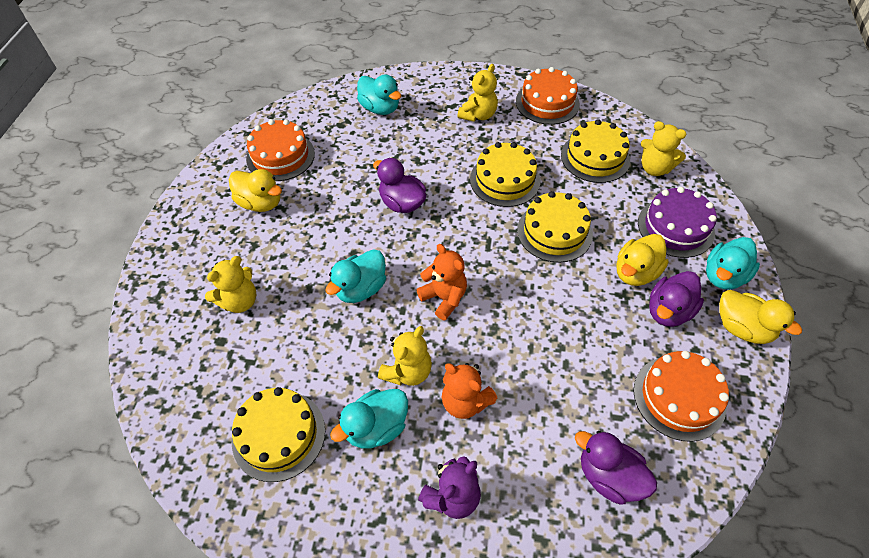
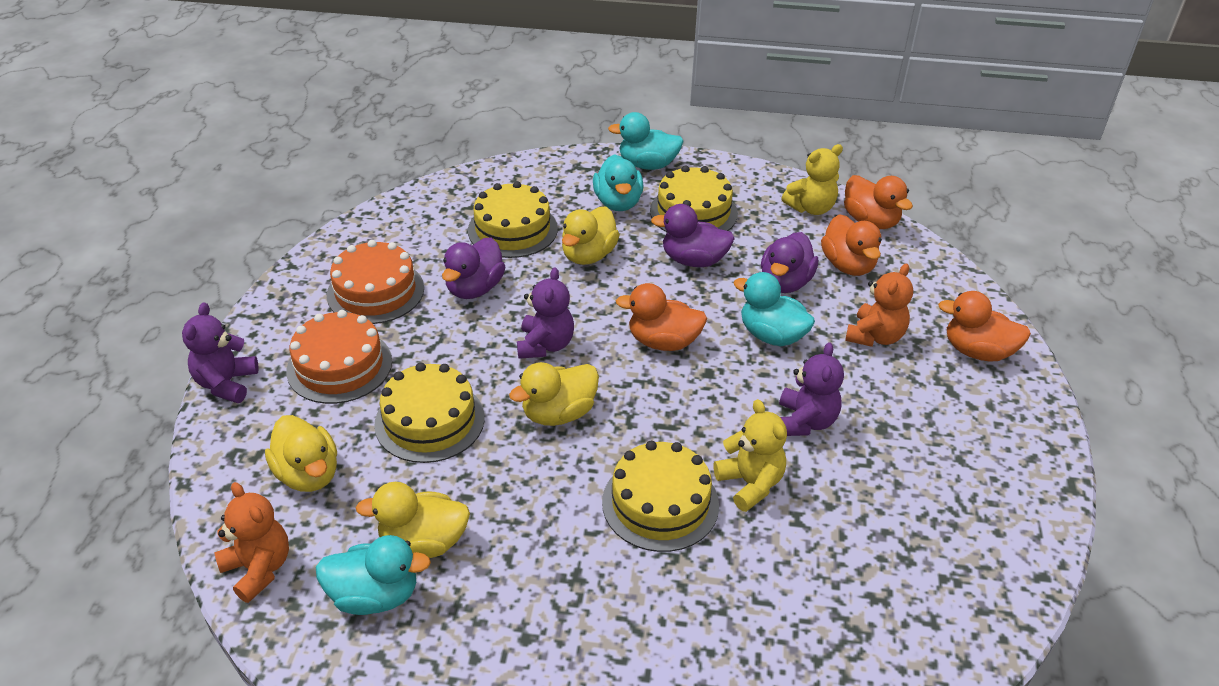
orange cake: 3 -> 2
orange duck: 0 -> 4
purple cake: 1 -> 0
purple teddy bear: 1 -> 3
yellow duck: 3 -> 4
yellow teddy bear: 4 -> 2

